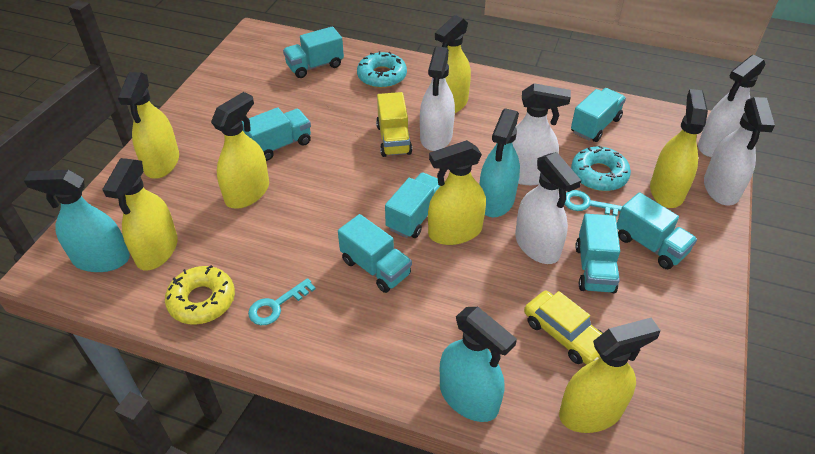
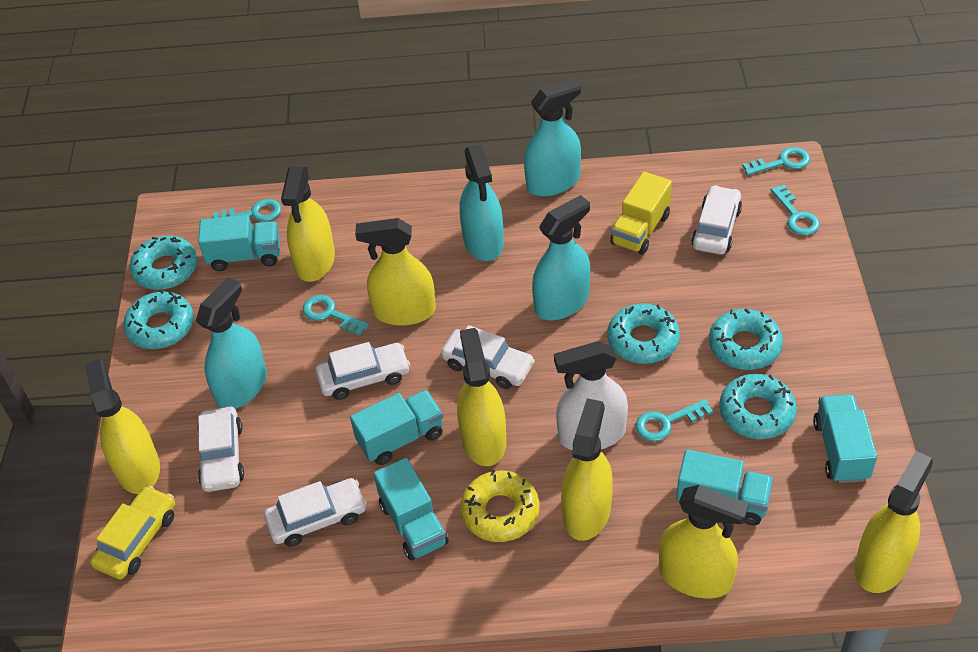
turquoise donut: 2 -> 5
turquoise key: 2 -> 5
turquoise spray bottle: 3 -> 4
turquoise truck: 7 -> 5
white car: 0 -> 5
white spray bottle: 5 -> 1

